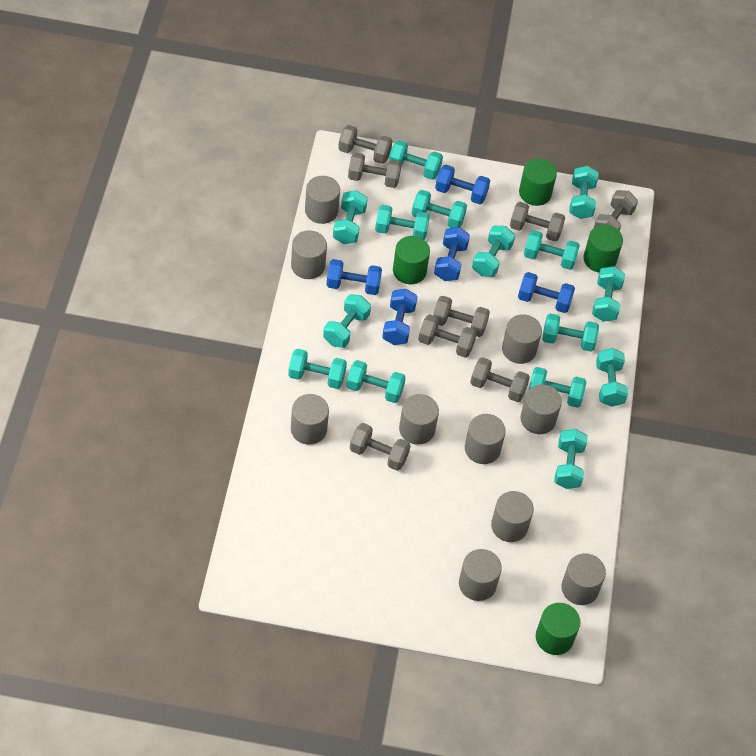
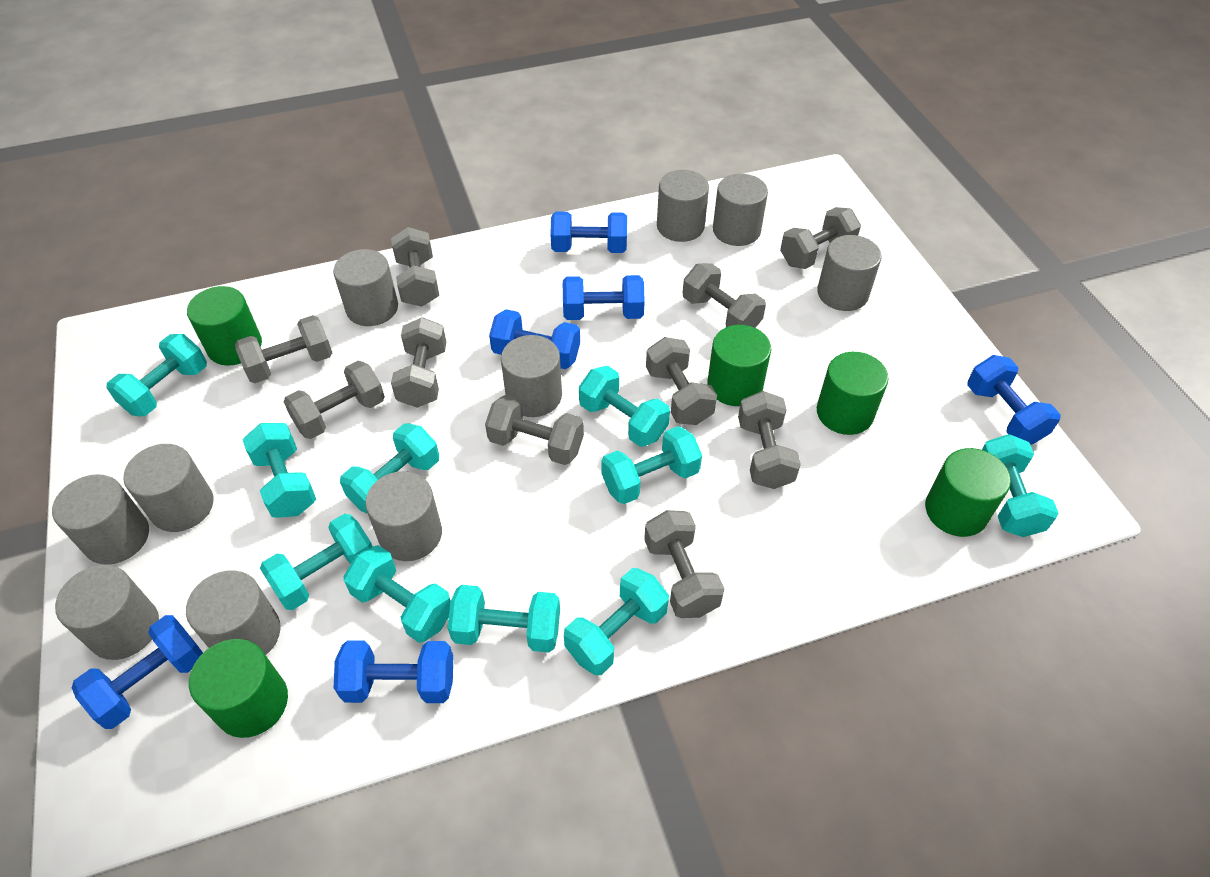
blue dumbbell: 5 -> 6
green cylinder: 4 -> 5
grey dumbbell: 8 -> 10
turquoise dumbbell: 15 -> 10

